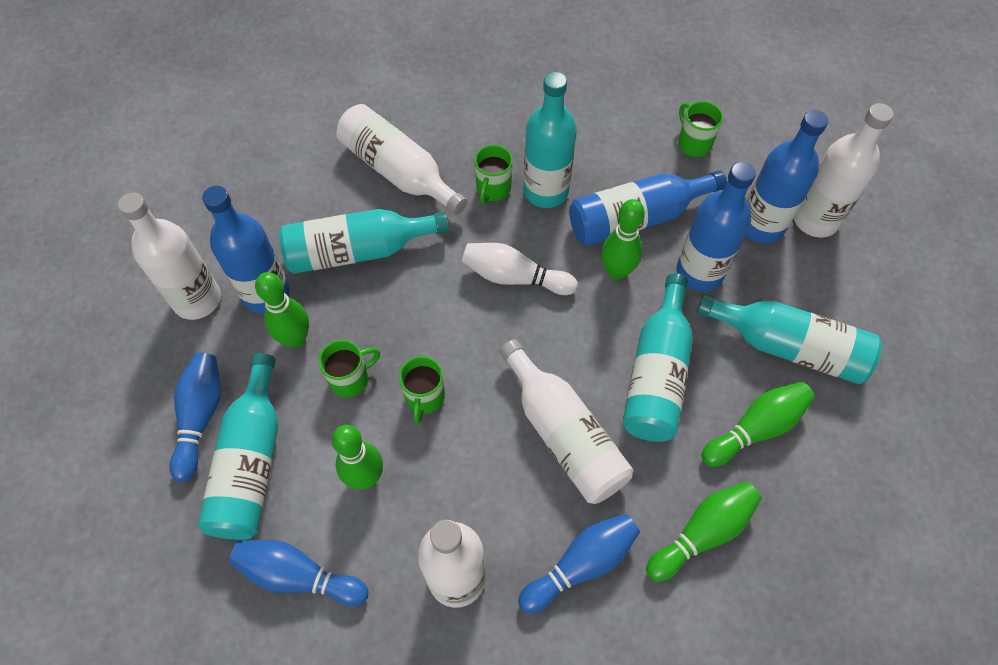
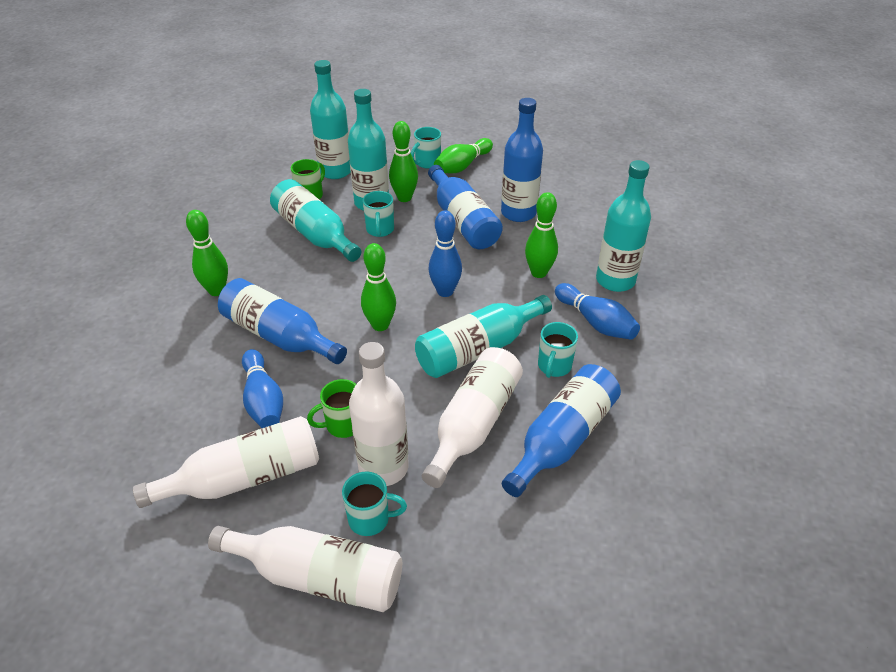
green mug: 4 -> 2
turquoise mug: 0 -> 4
white bottle: 5 -> 4
white bowling pin: 1 -> 0

